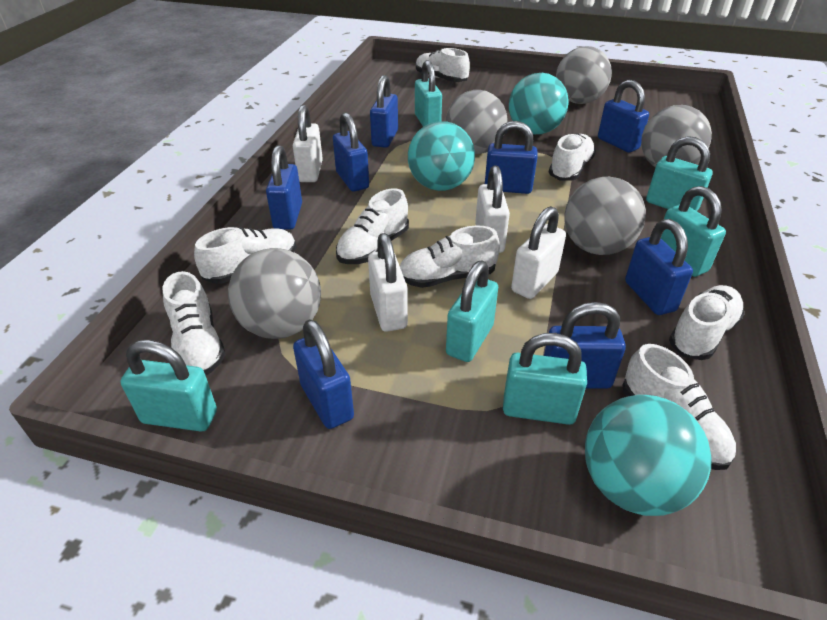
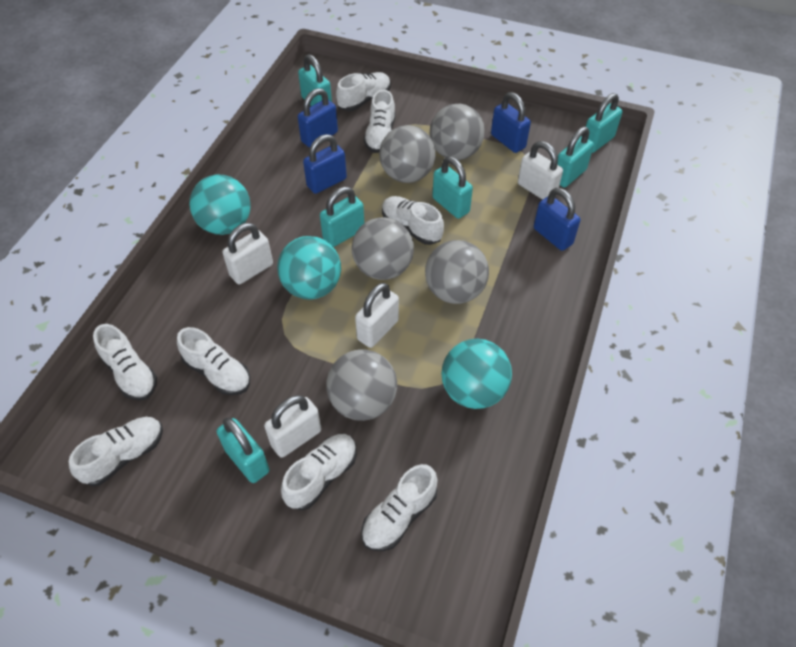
blue padlock: 8 -> 4

